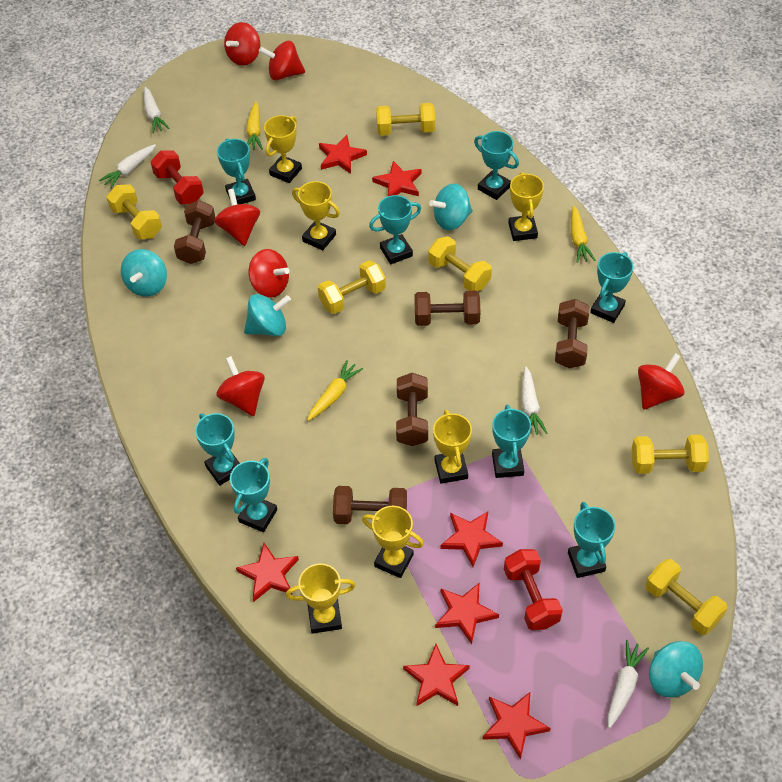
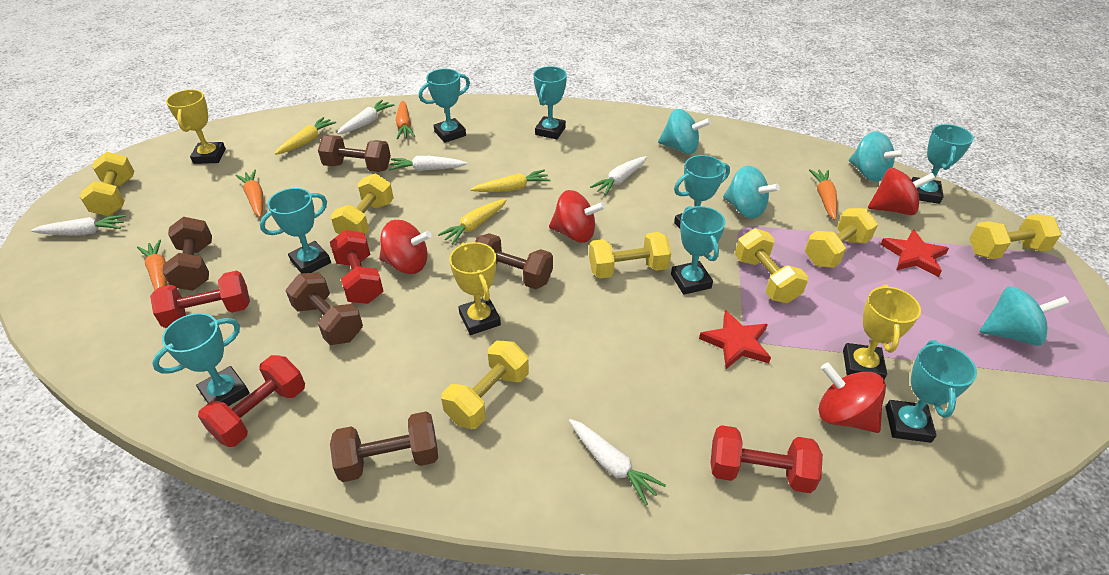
orange carrot: 0 -> 4
red dumbbell: 2 -> 4
red spinning top: 6 -> 4
red star: 7 -> 2
white carrot: 4 -> 5
yellow dumbbell: 6 -> 7
yellow trophy: 6 -> 3

